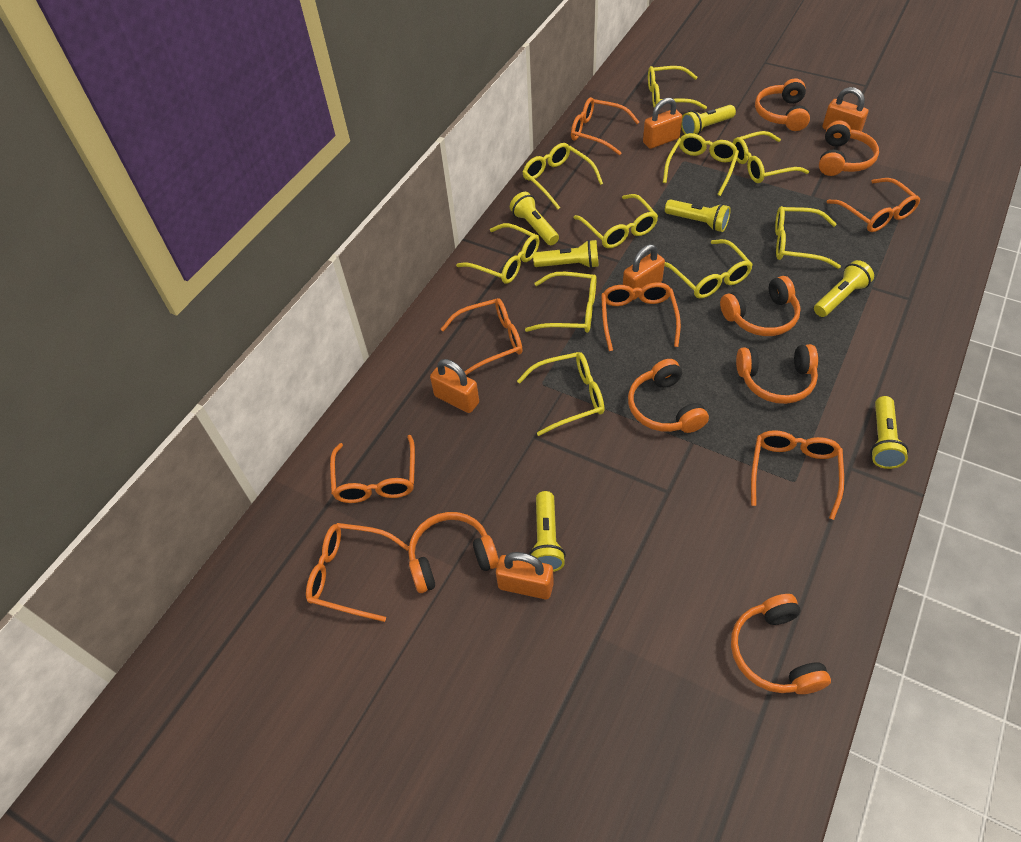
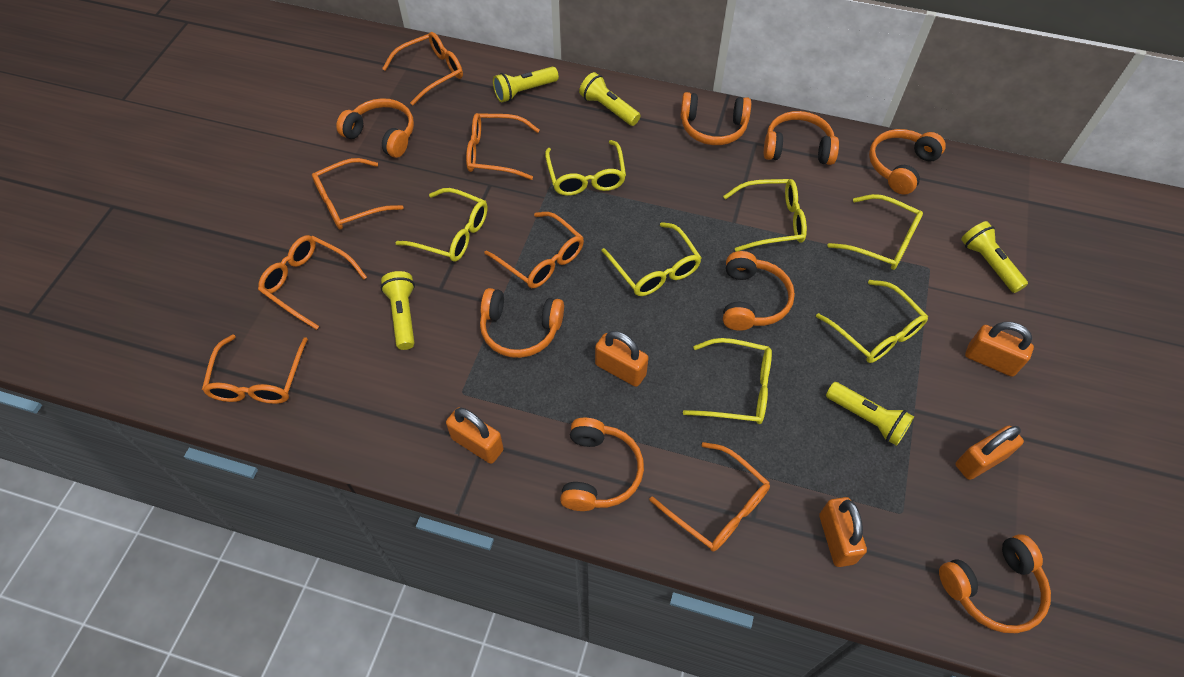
orange headphones: 7 -> 8
yellow flashlight: 7 -> 5
yellow glasses: 10 -> 7

